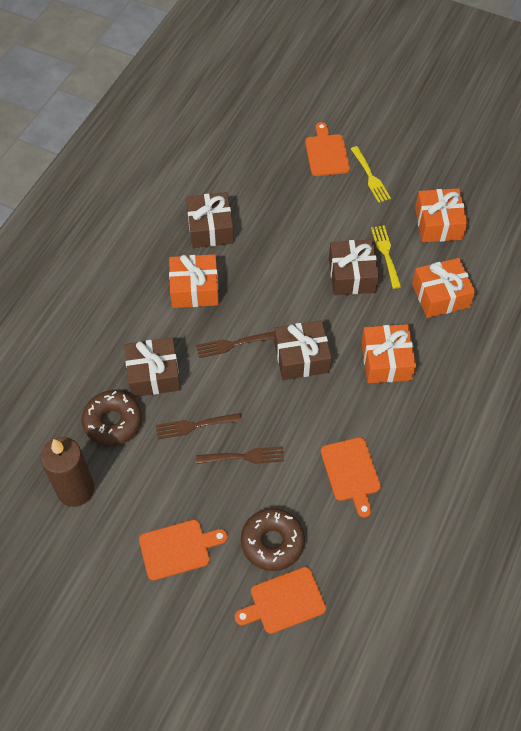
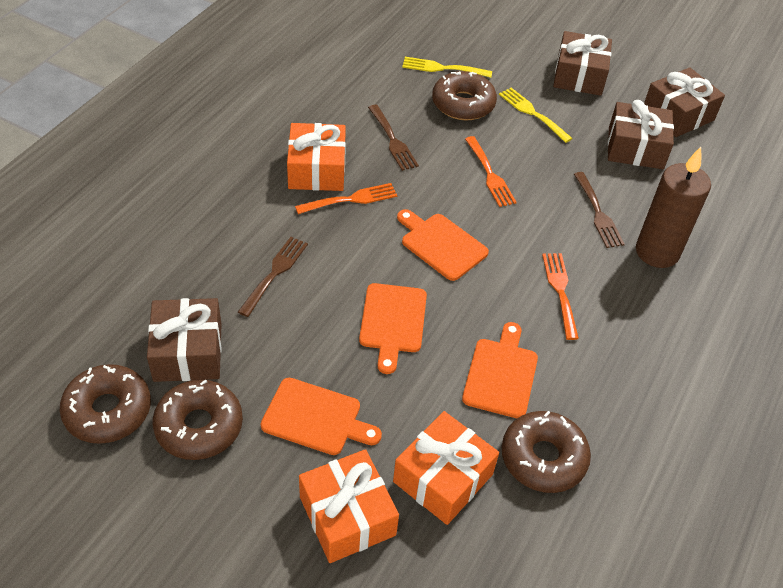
brown donut: 2 -> 4
orange fork: 0 -> 3
orange gift: 4 -> 3

